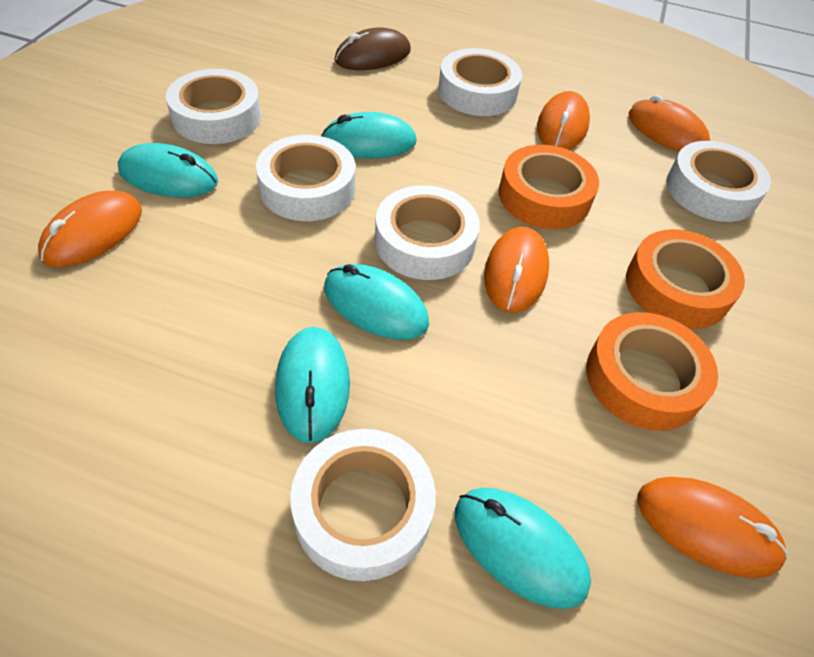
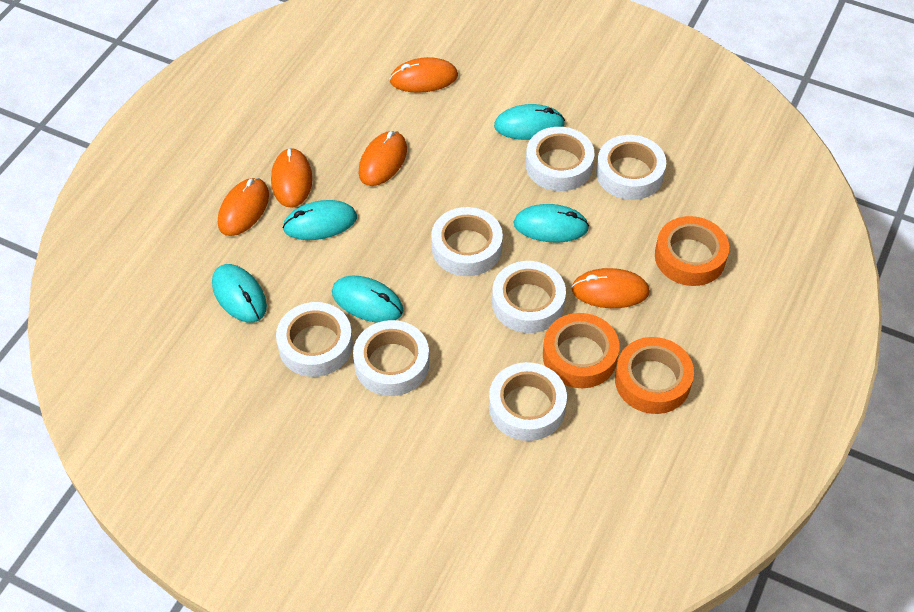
brown mouse: 1 -> 0
white tape: 6 -> 7

